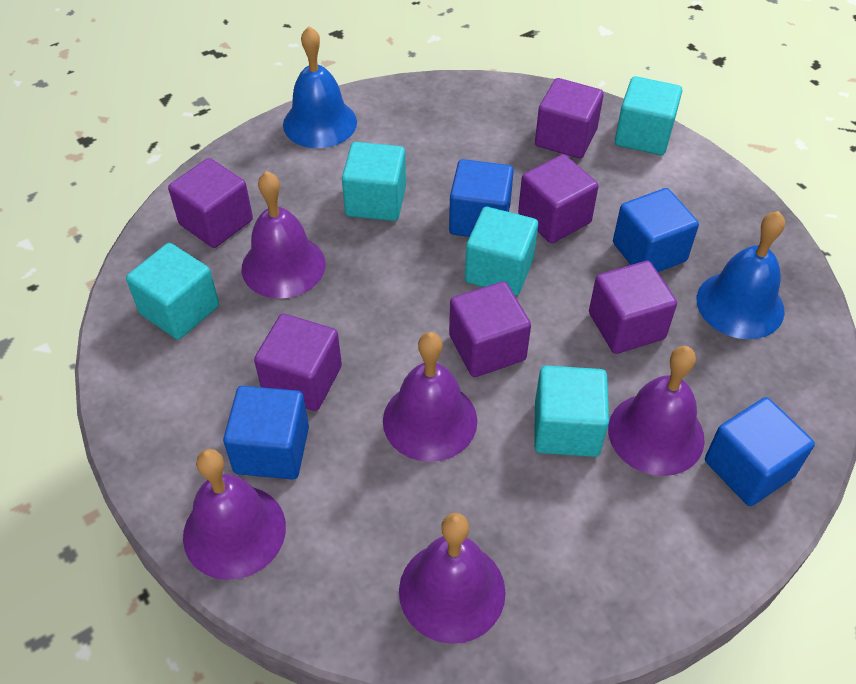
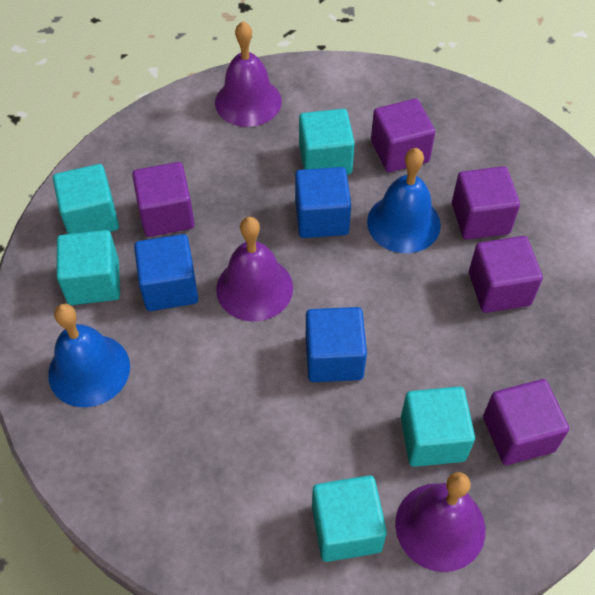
blue cube: 4 -> 3
purple bell: 5 -> 3
purple cube: 6 -> 5

